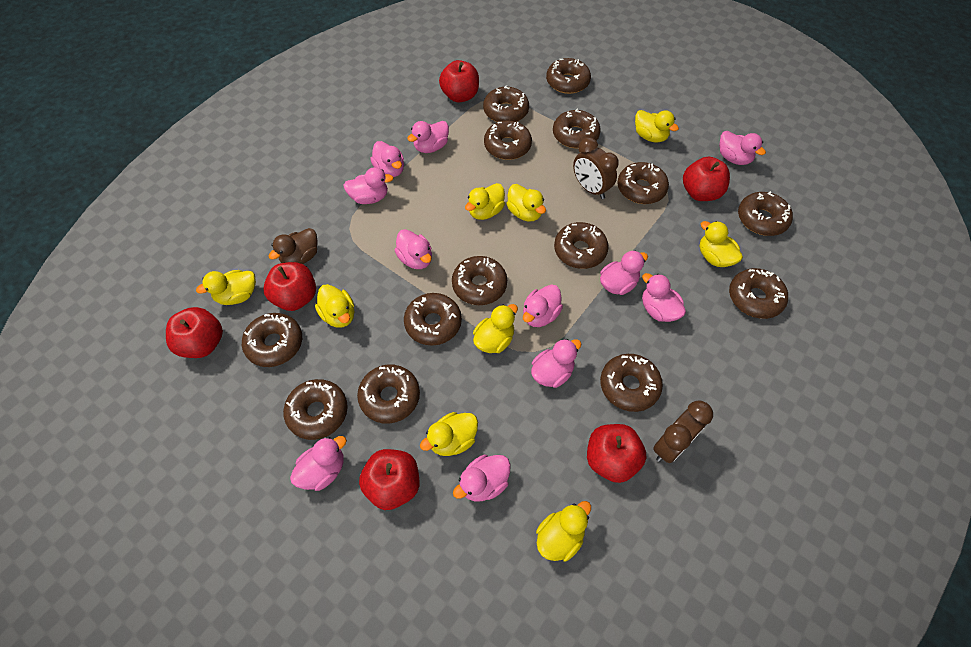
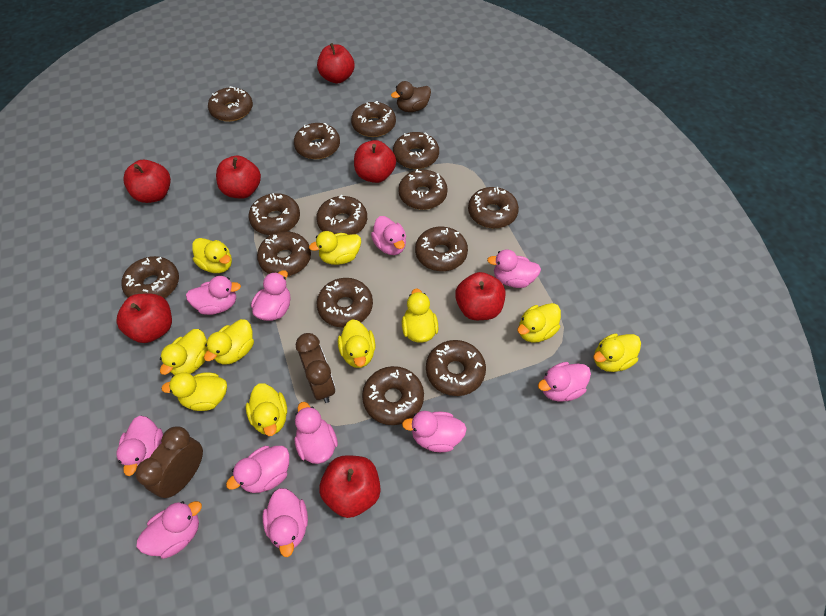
red apple: 6 -> 7
yellow duck: 9 -> 10

